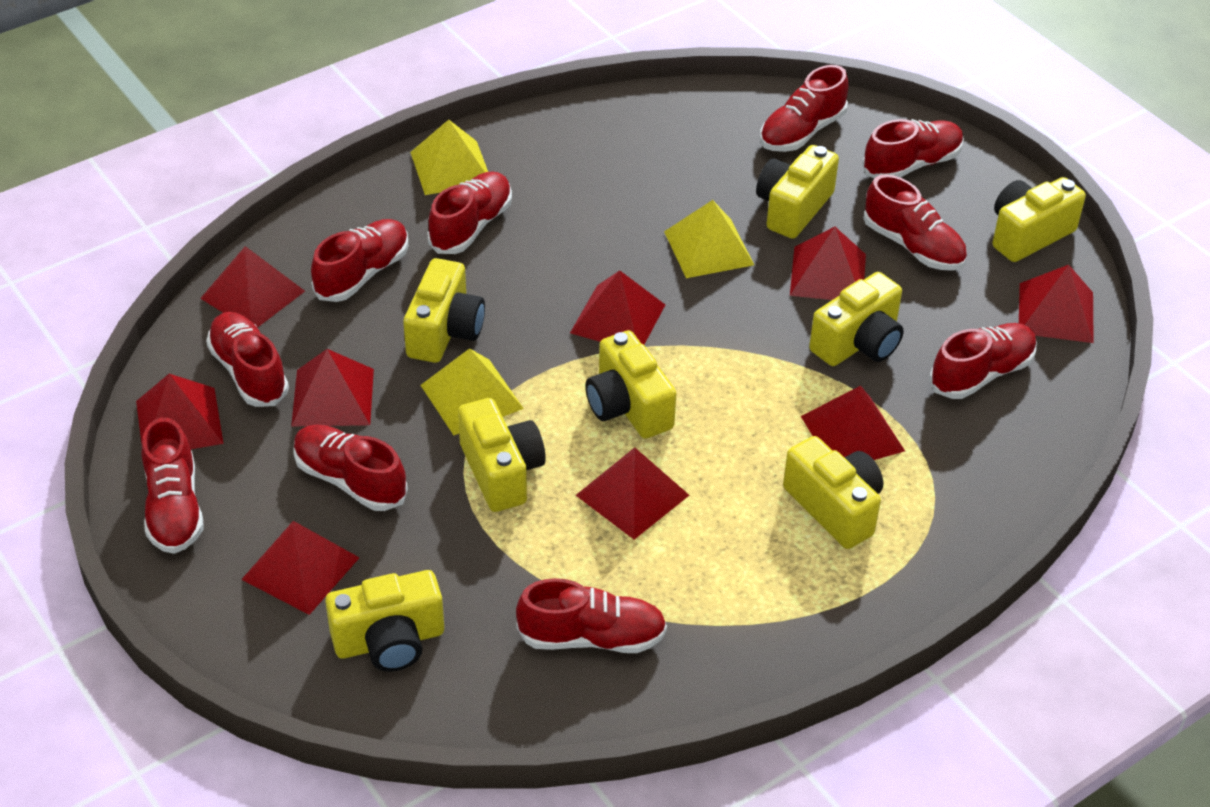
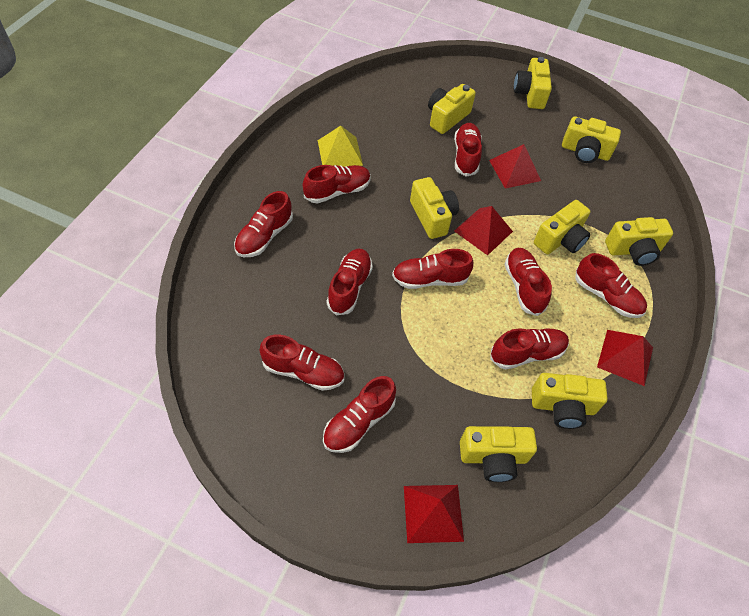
red pyramid: 9 -> 4
yellow pyramid: 3 -> 1

